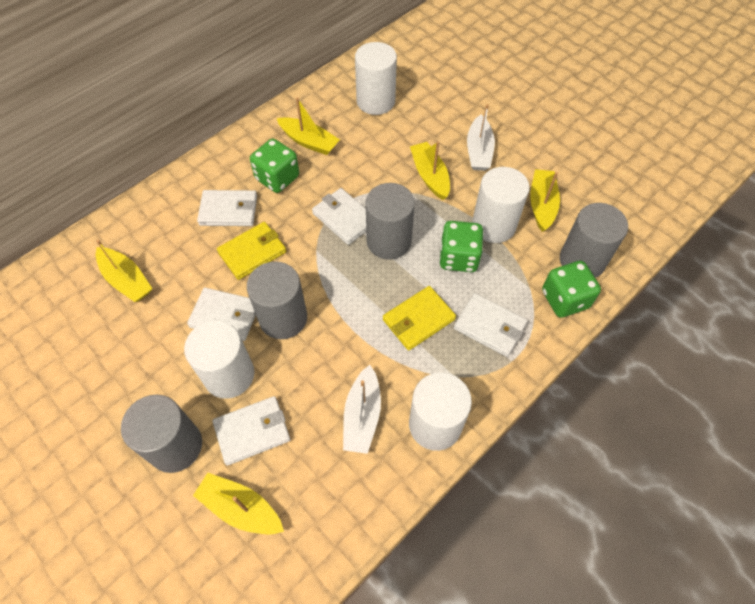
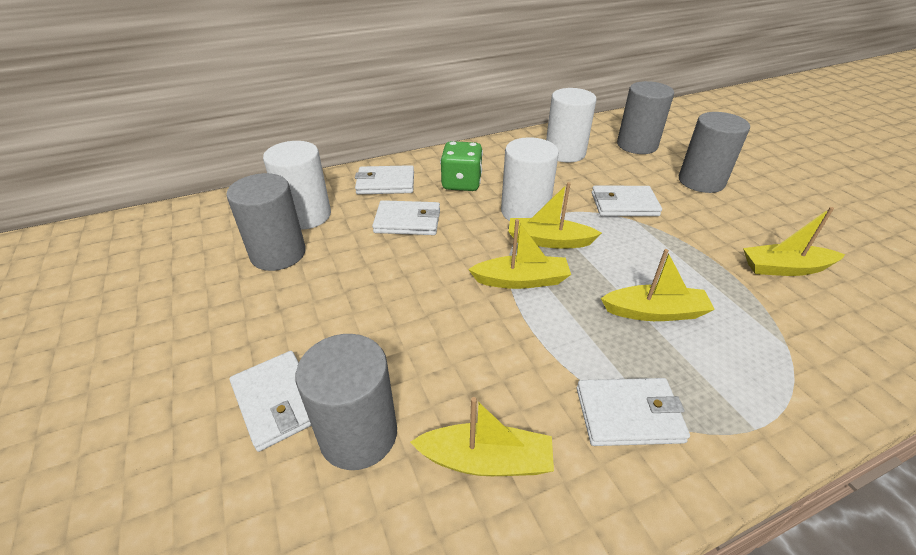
green dice: 3 -> 1
white boat: 2 -> 0
white cylinder: 4 -> 3
yellow wallet: 2 -> 0

